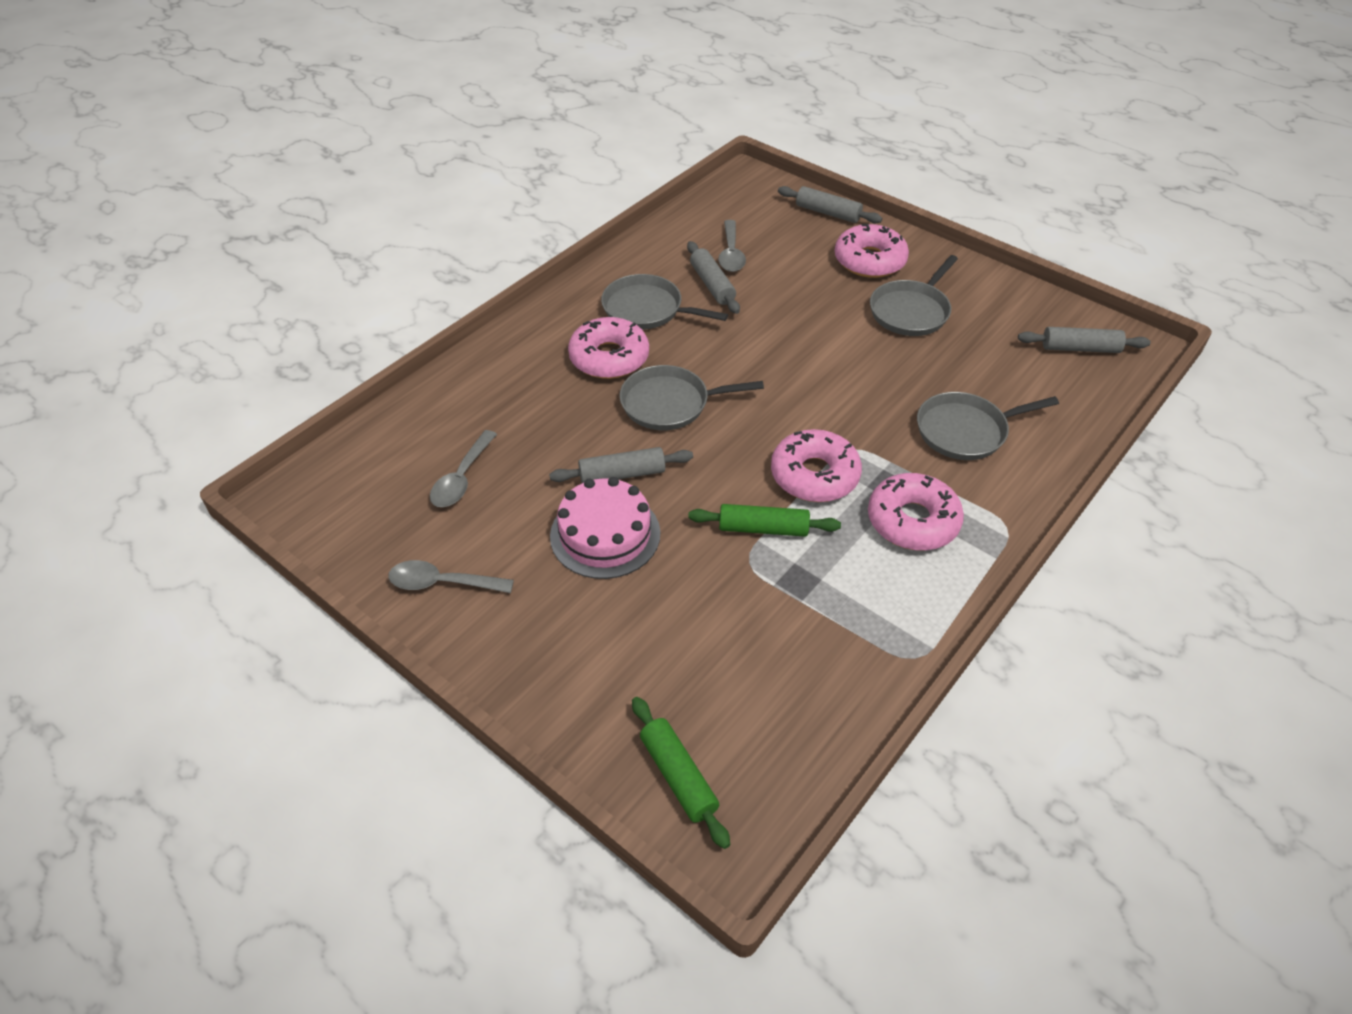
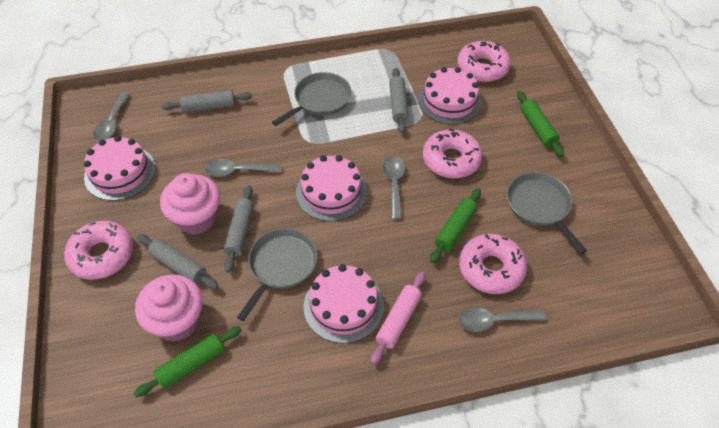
green rolling pin: 2 -> 3
grey pan: 4 -> 3
grey spoon: 3 -> 4
pink cake: 1 -> 4
pink cupcake: 0 -> 2
pink rolling pin: 0 -> 1

